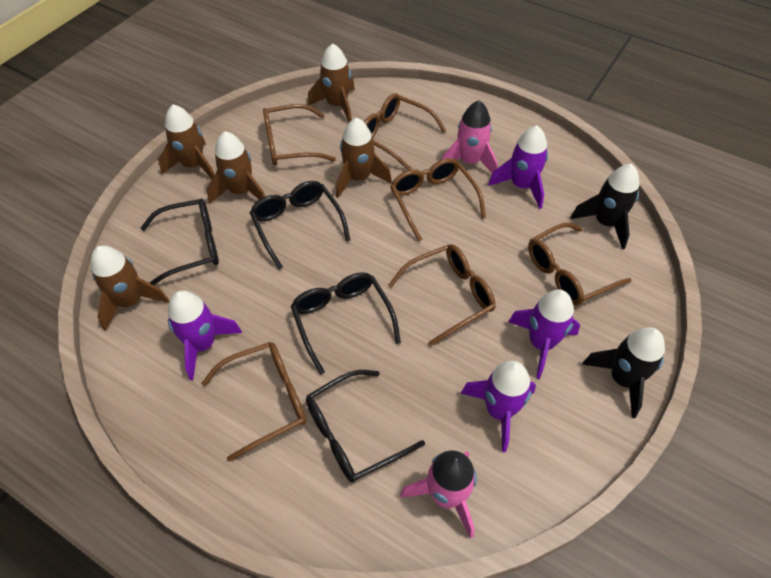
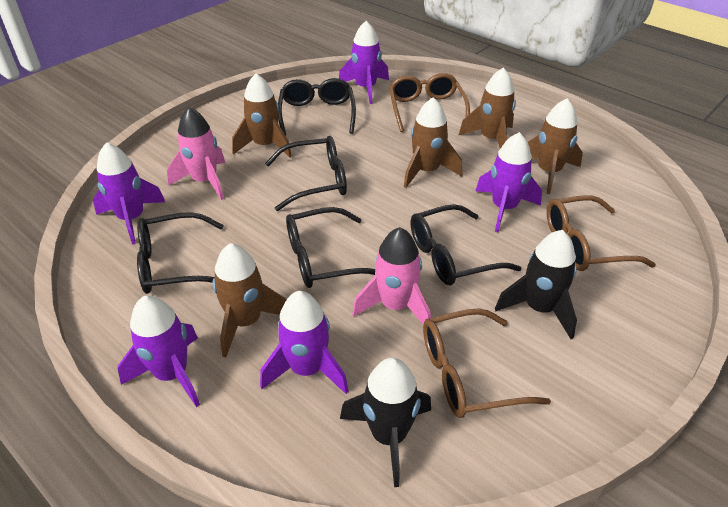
black glasses: 4 -> 5
brown glasses: 6 -> 3
purple rocket: 4 -> 5

